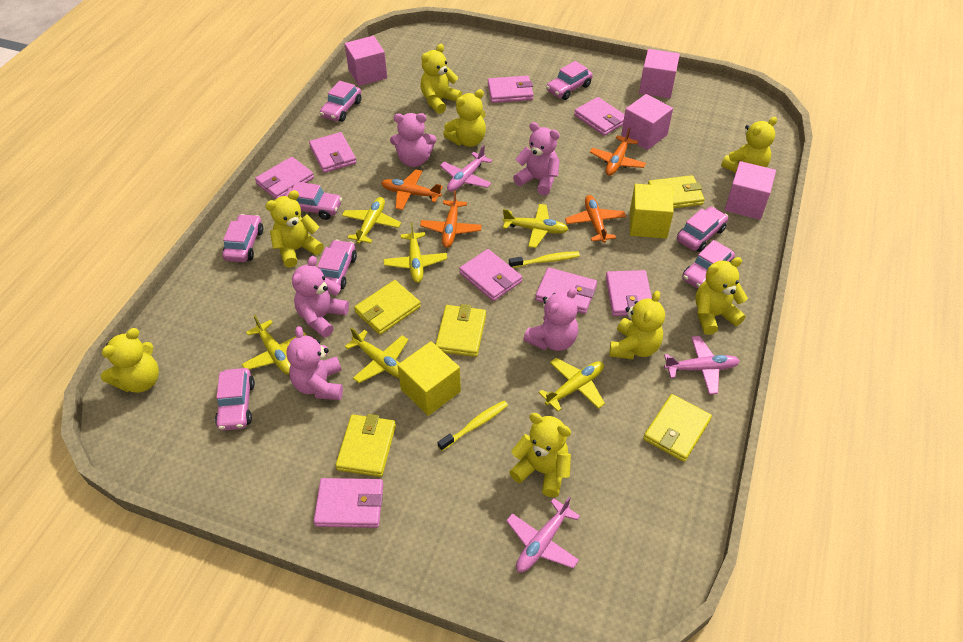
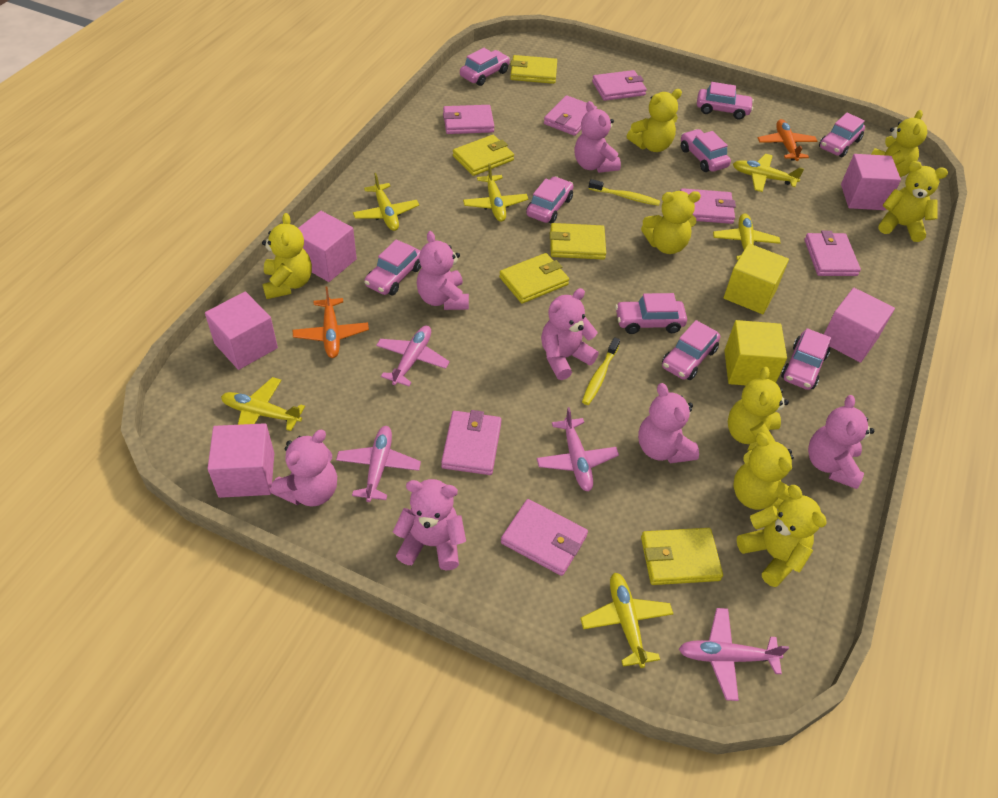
orange plane: 4 -> 2
pink car: 8 -> 9
pink cube: 4 -> 5
pink plane: 3 -> 4
pink teddy bear: 5 -> 7
pink wallet: 8 -> 7

